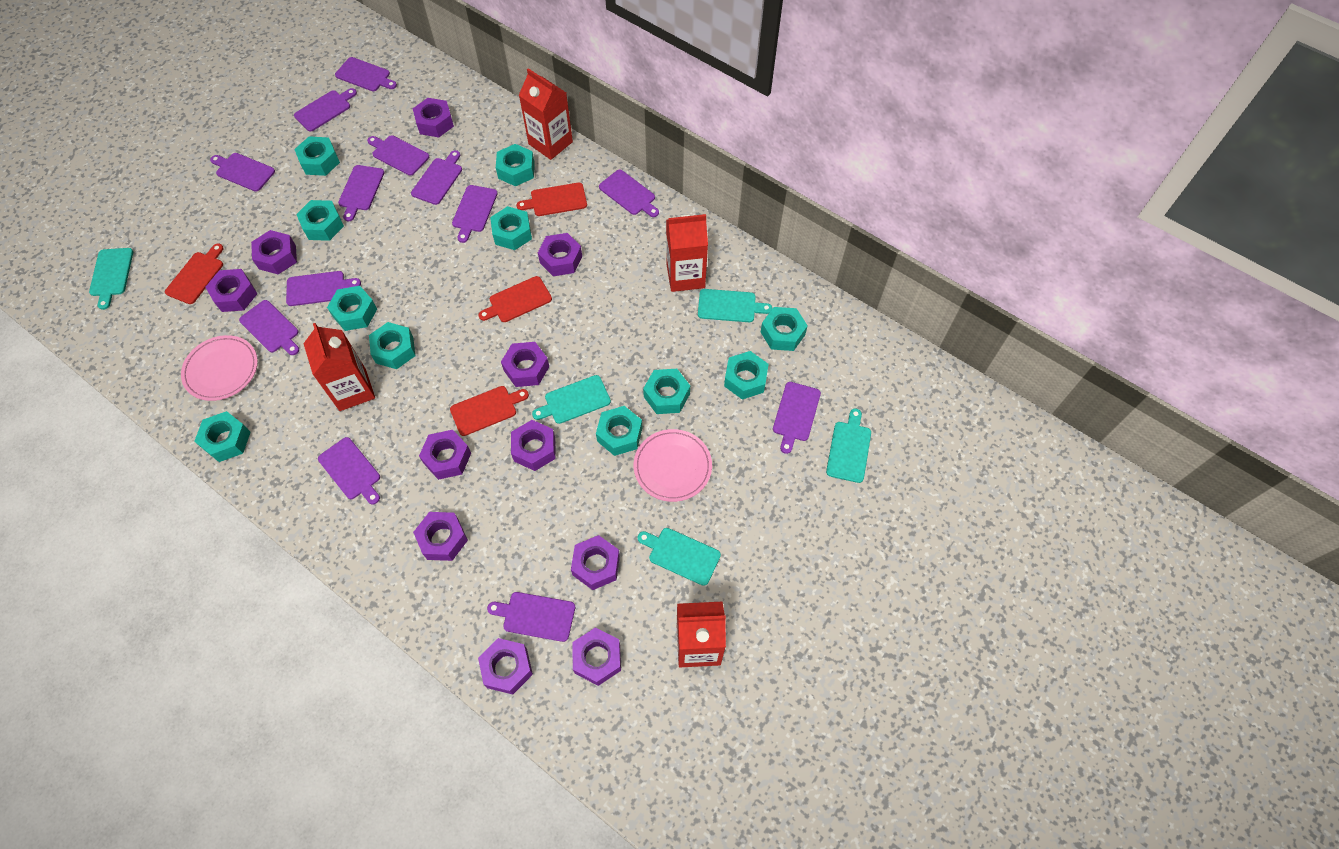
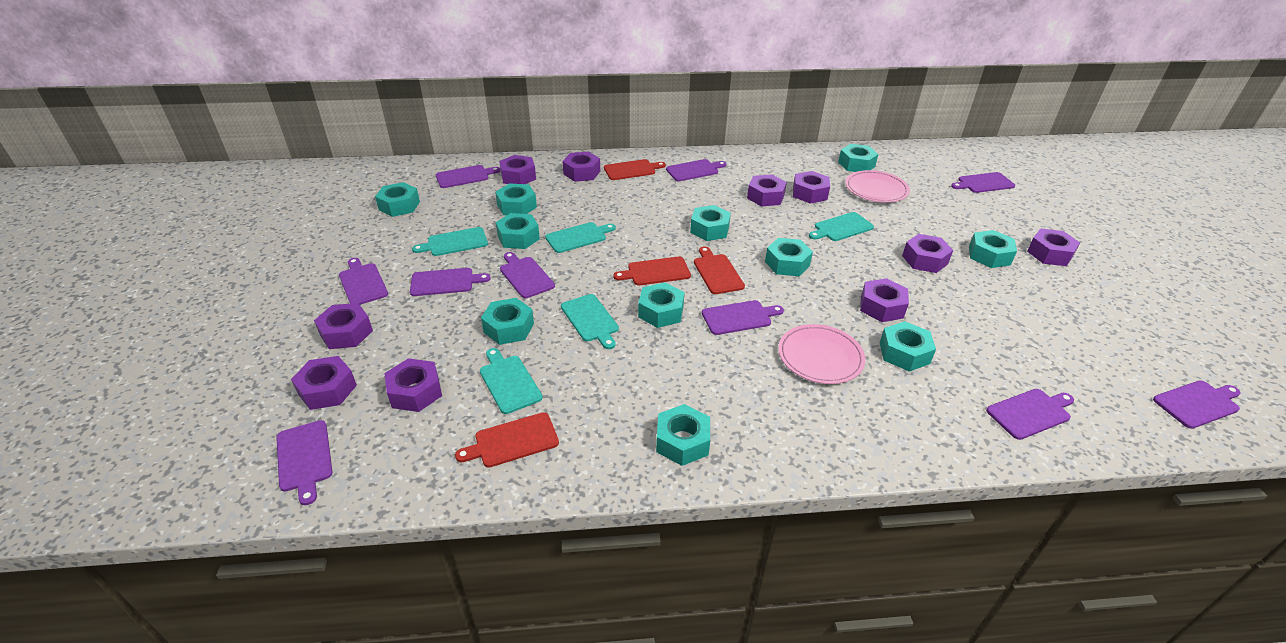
purple cutting board: 13 -> 10
purple nut: 11 -> 10
red carton: 4 -> 0

